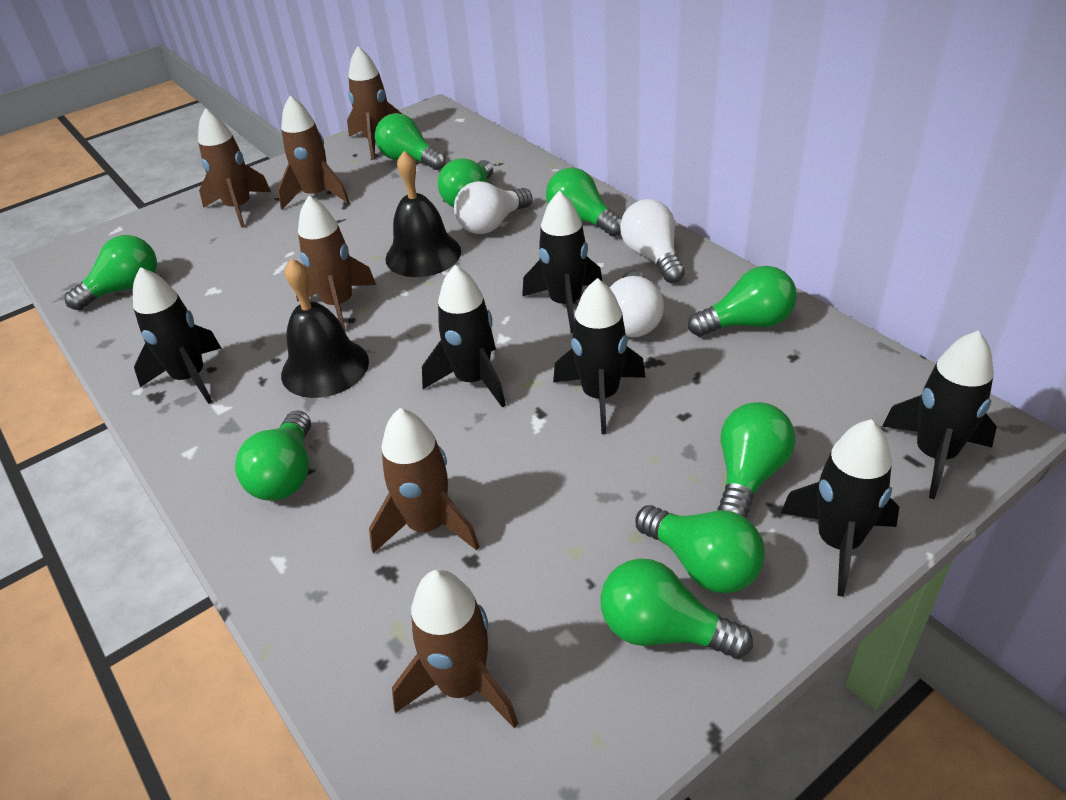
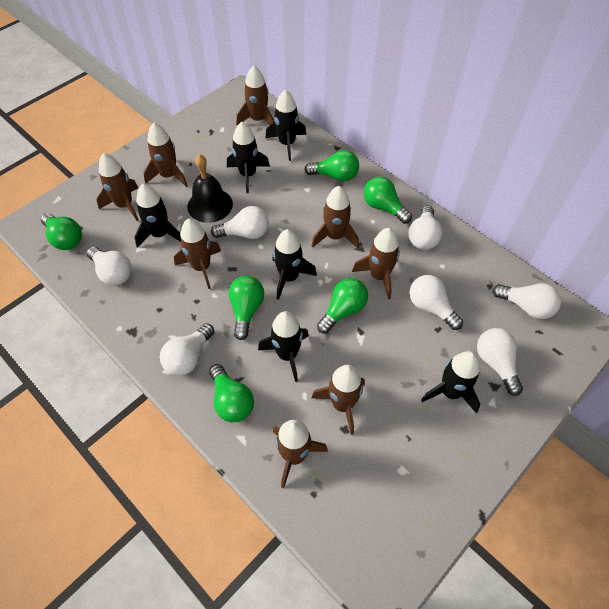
black bell: 2 -> 1
brown rocket: 6 -> 8
green light bulb: 9 -> 6
white light bulb: 3 -> 7

